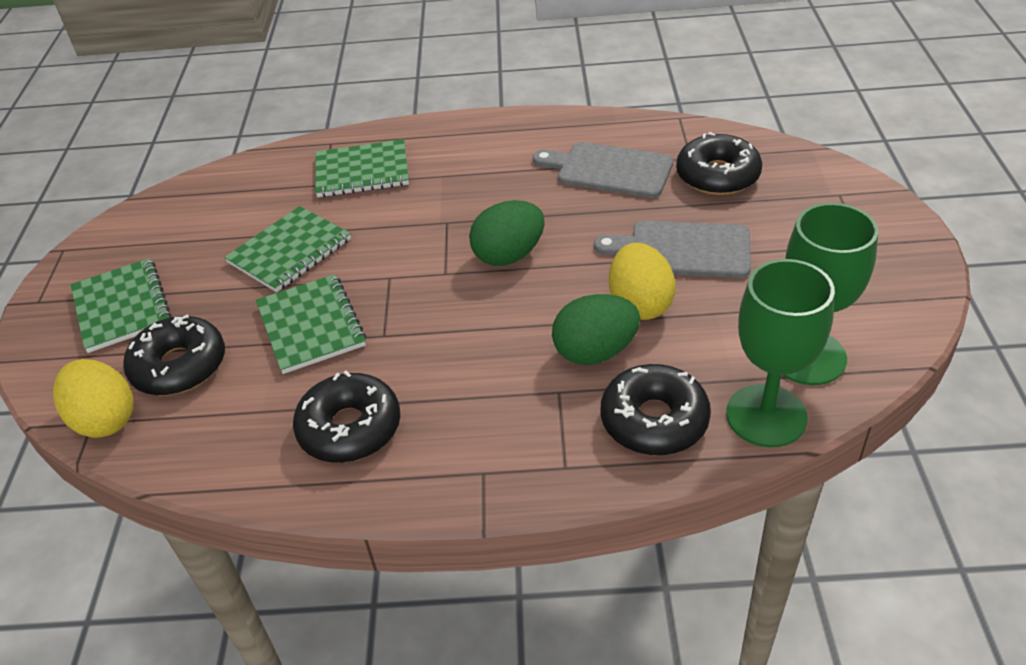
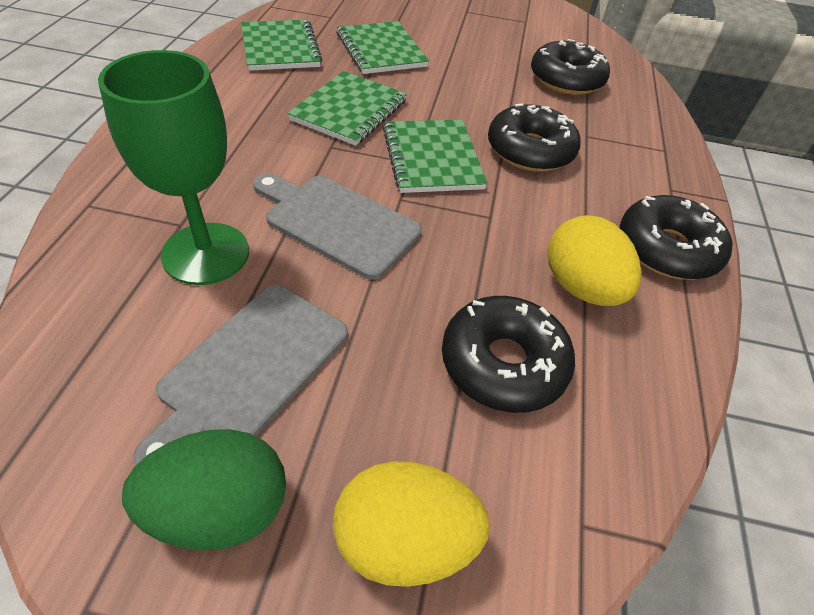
green egg: 2 -> 1
green goblet: 2 -> 1

